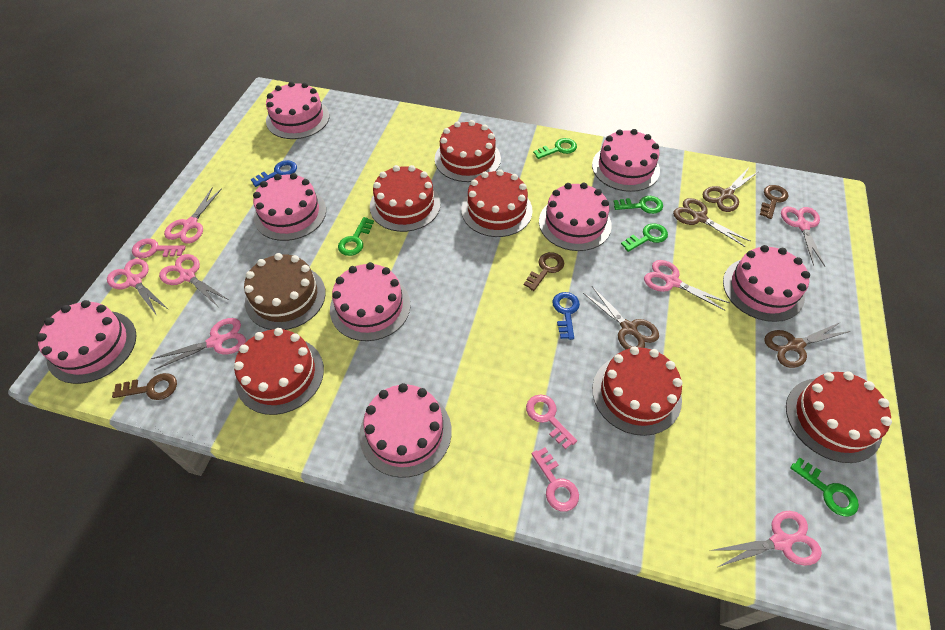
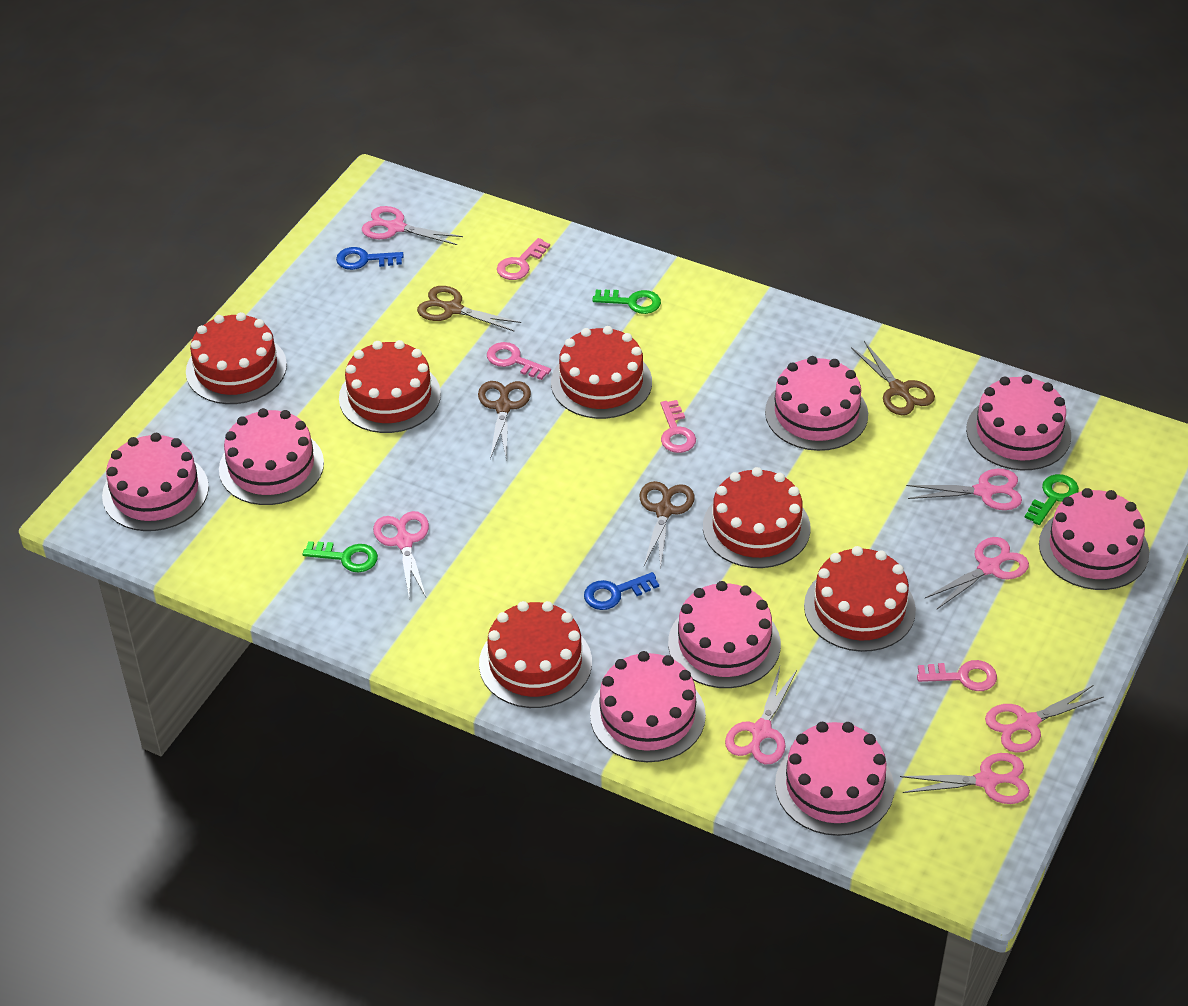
brown cake: 1 -> 0
brown key: 3 -> 0
green key: 5 -> 3
pink key: 3 -> 4

